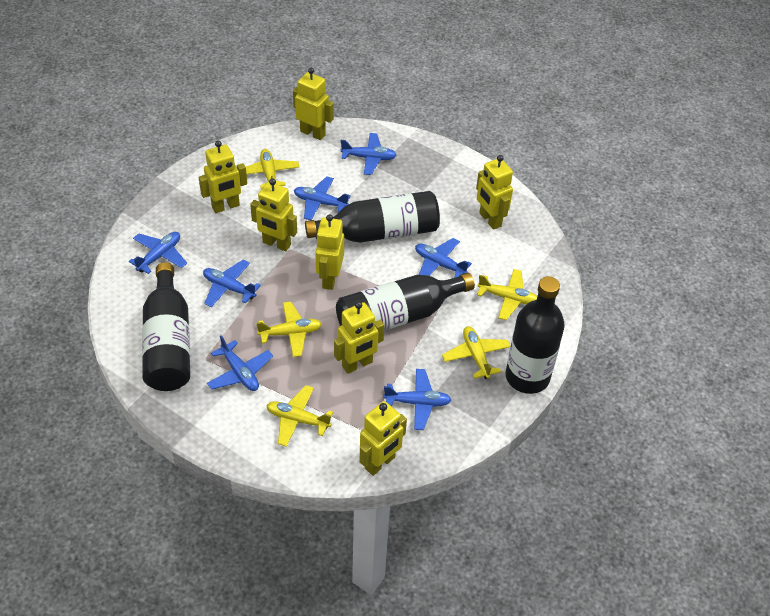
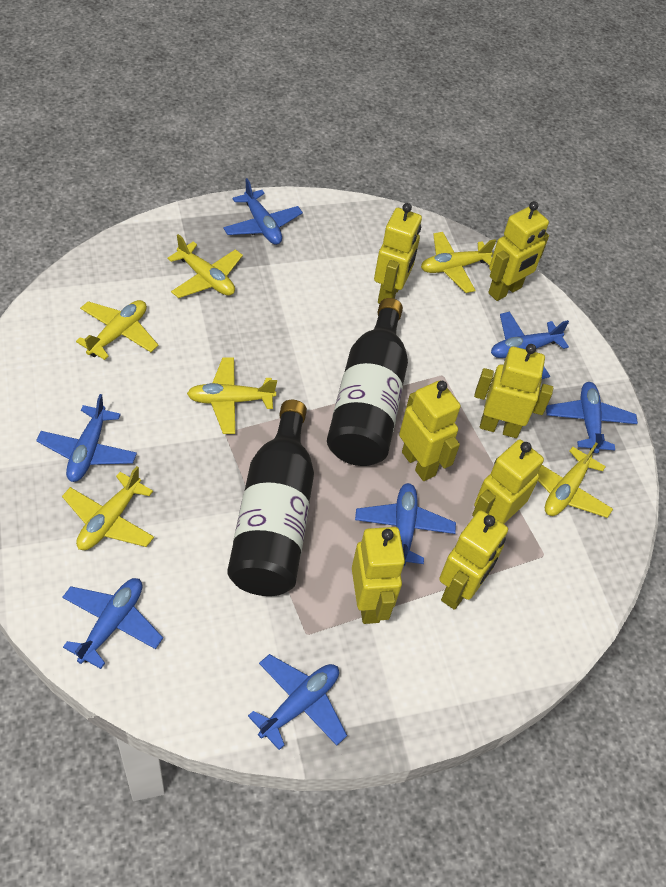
black bottle: 4 -> 2
yellow plane: 5 -> 6

